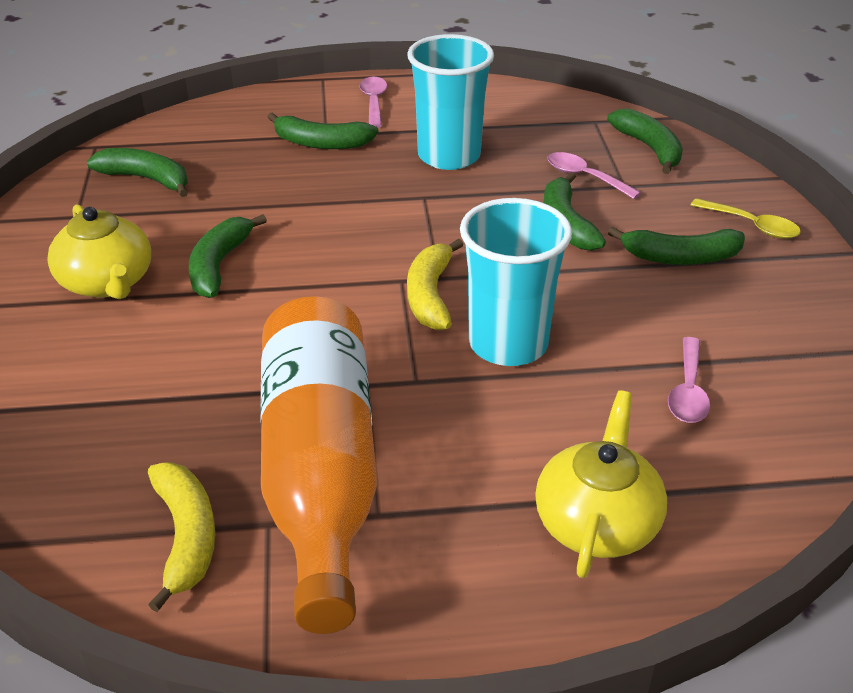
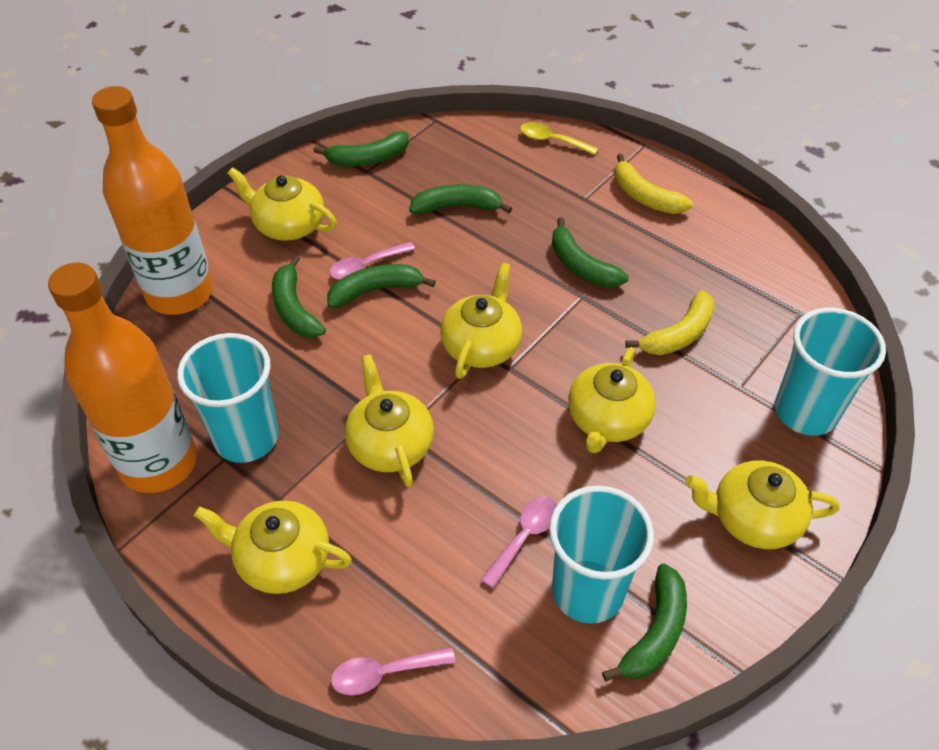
orange bottle: 1 -> 2
turquoise cup: 2 -> 3
yellow teapot: 2 -> 6

